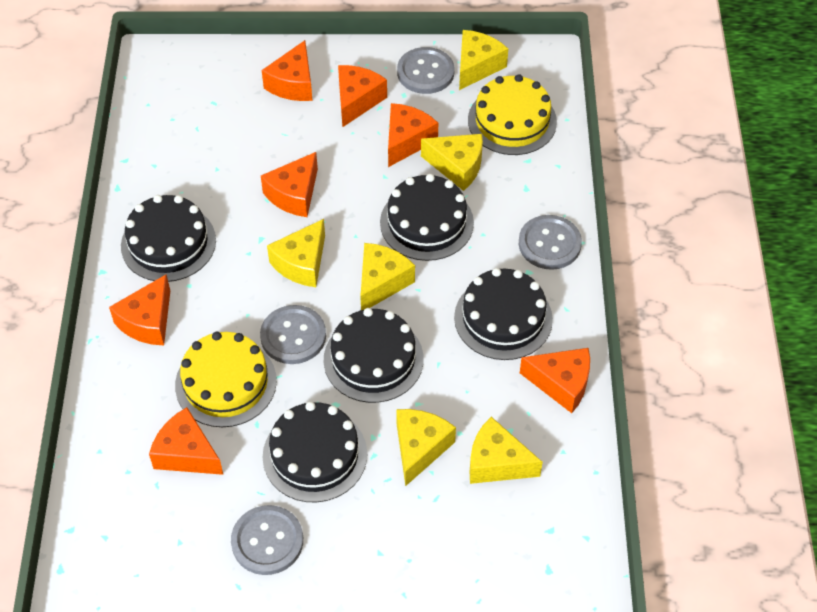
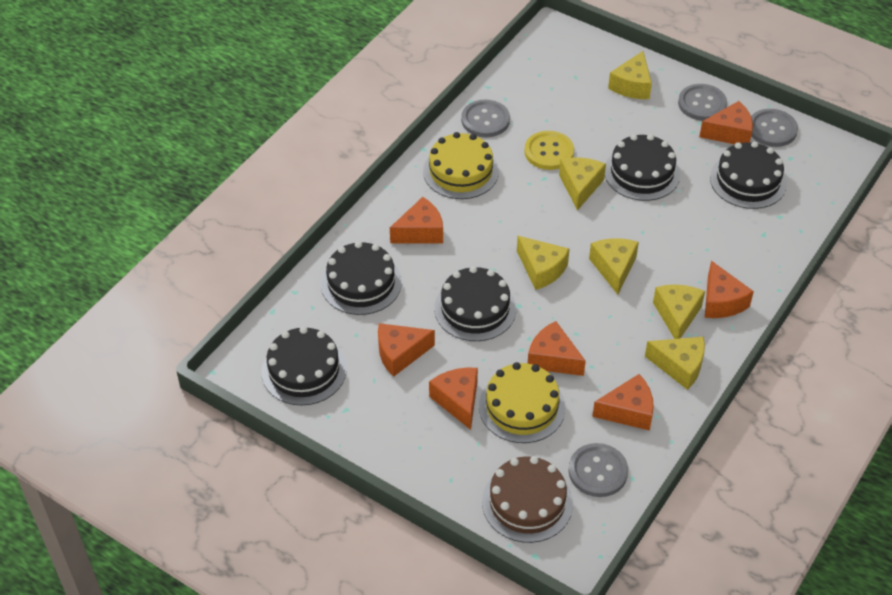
brown cake: 0 -> 1
yellow button: 0 -> 1

